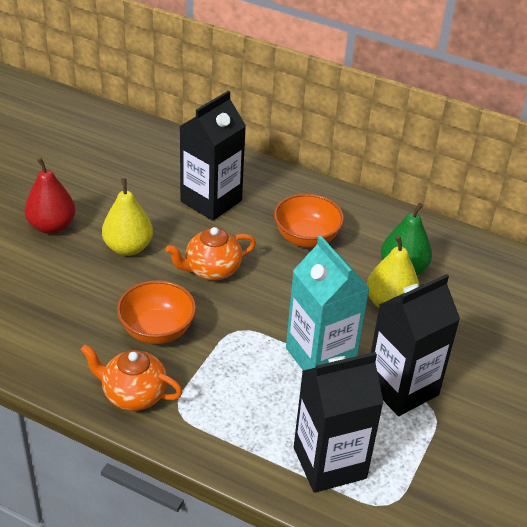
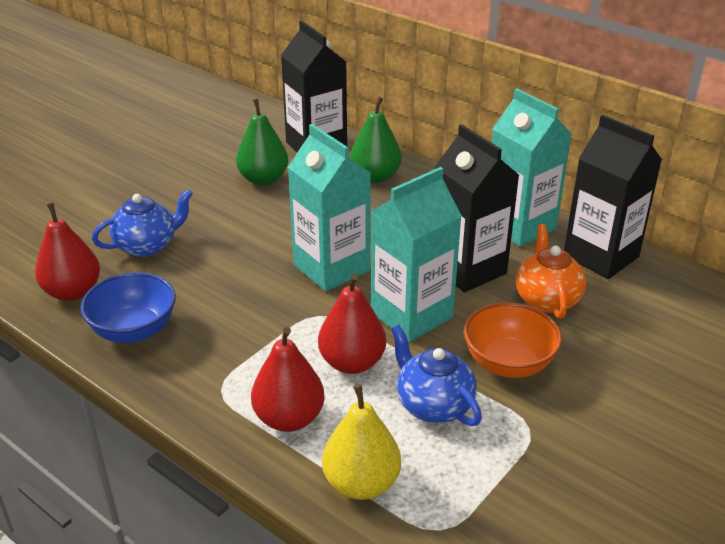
blue bowl: 0 -> 1
blue teapot: 0 -> 2
green pear: 1 -> 2
orange bowl: 2 -> 1
orange teapot: 2 -> 1
red pear: 1 -> 3
turquoise carton: 1 -> 3
yellow pear: 2 -> 1

